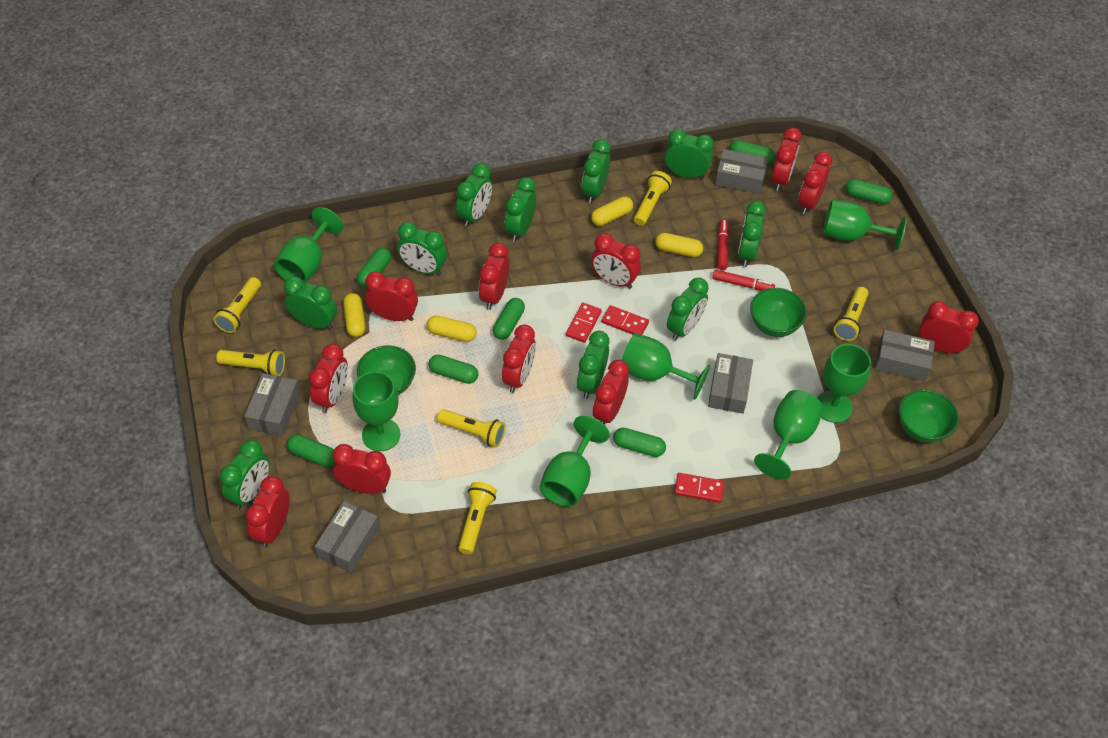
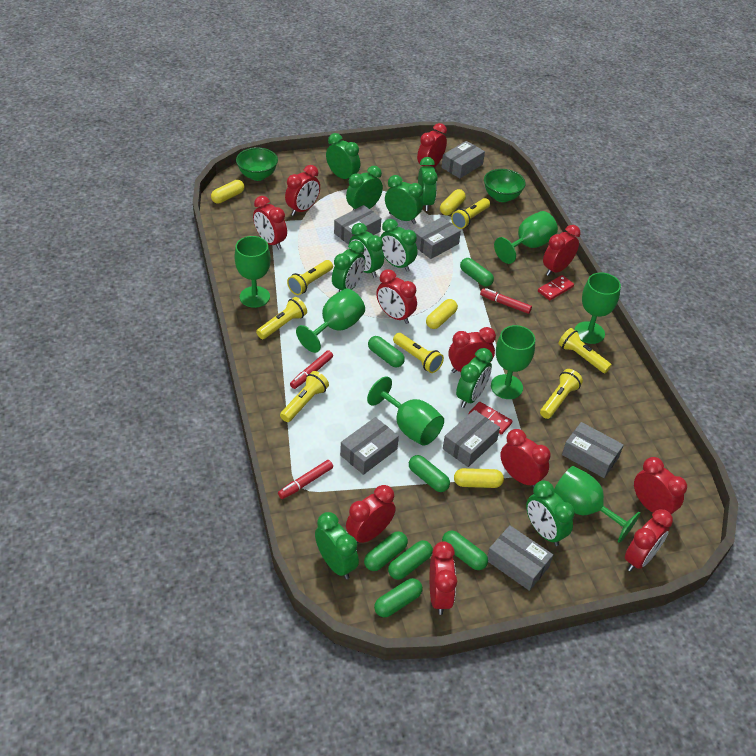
green bowl: 3 -> 2
grey box: 5 -> 7
red domino: 3 -> 2
red marker: 2 -> 3
yellow flashlight: 6 -> 7

